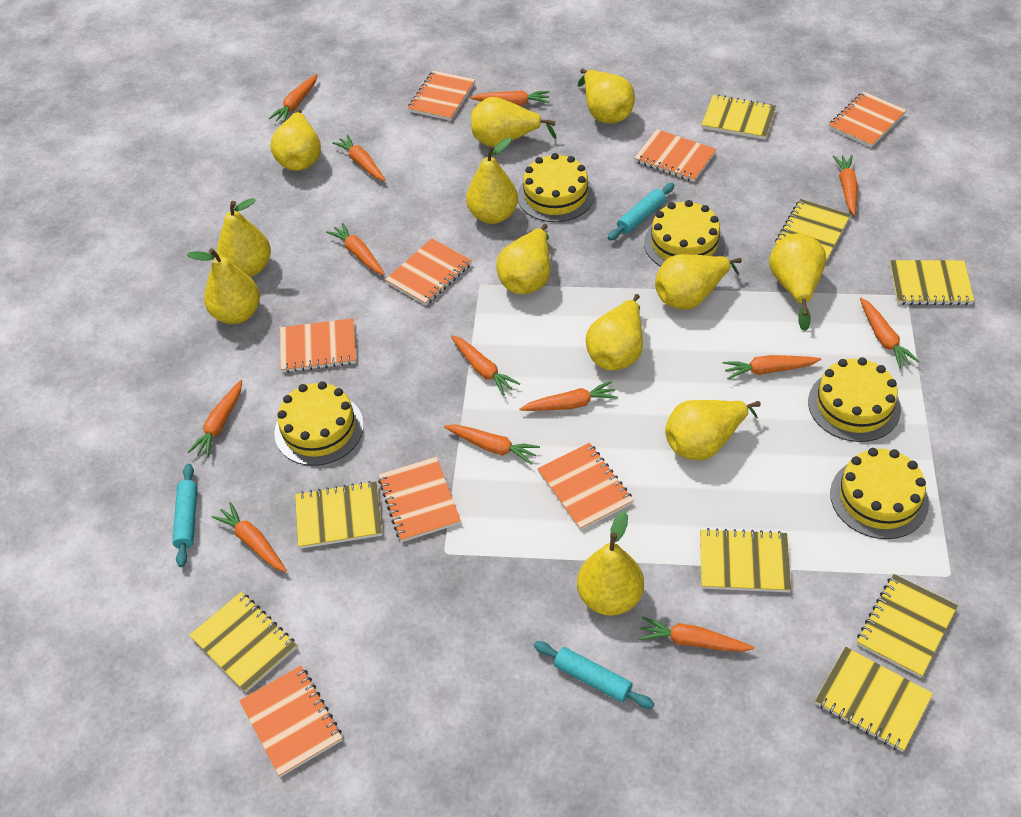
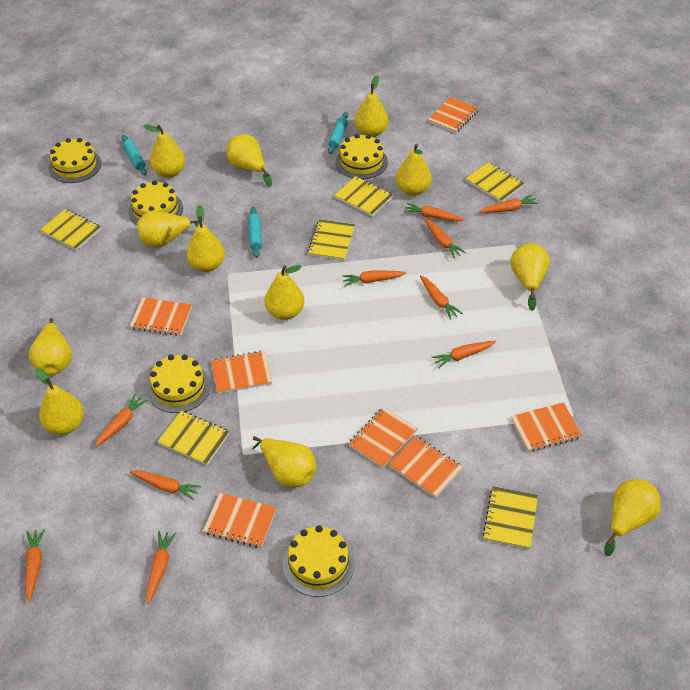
orange carrot: 13 -> 10
orange notebook: 8 -> 7
yellow notebook: 8 -> 6

